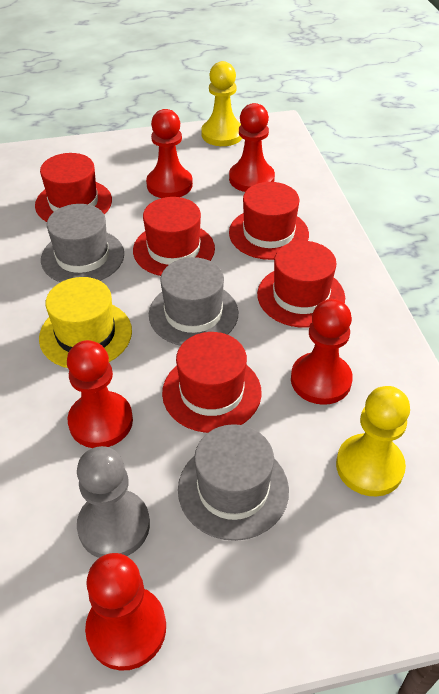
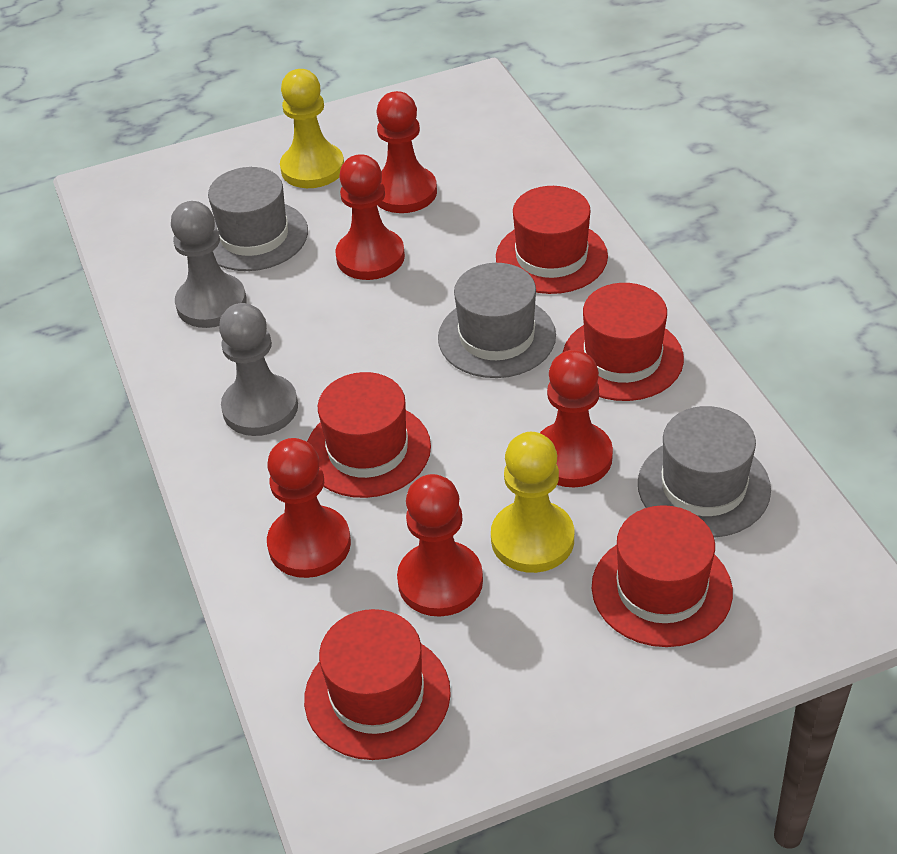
grey pawn: 1 -> 2
yellow hat: 1 -> 0

